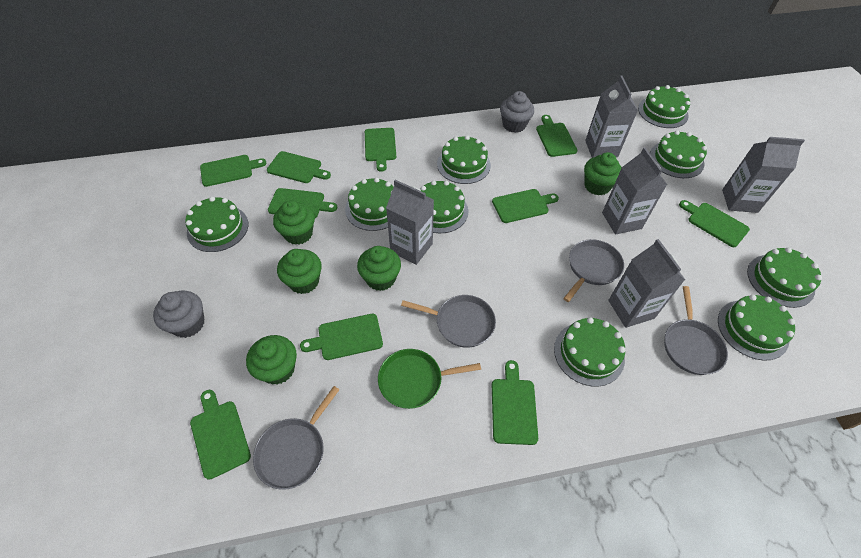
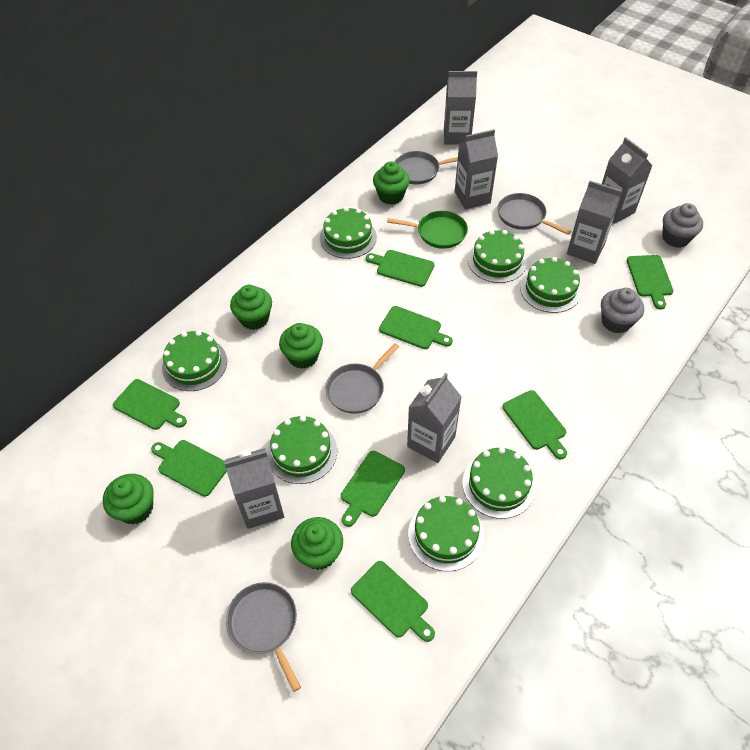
green cake: 9 -> 7
green cutting board: 10 -> 8
grey carton: 5 -> 6

